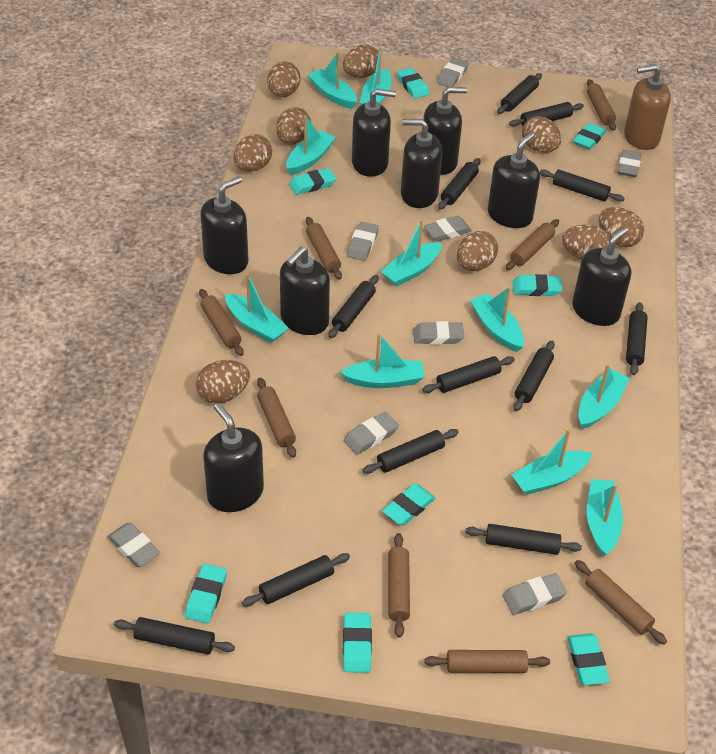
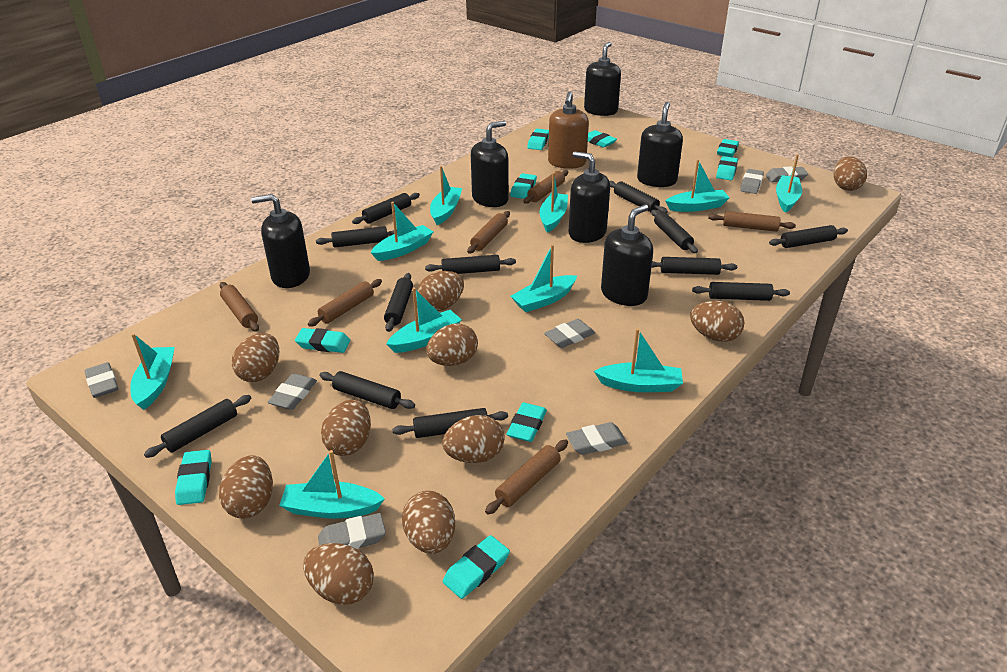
black soap dispenser: 8 -> 6
brown egg: 9 -> 10
brown rolling pin: 8 -> 6
grey eraser: 8 -> 7
turquoise eraser: 8 -> 9

